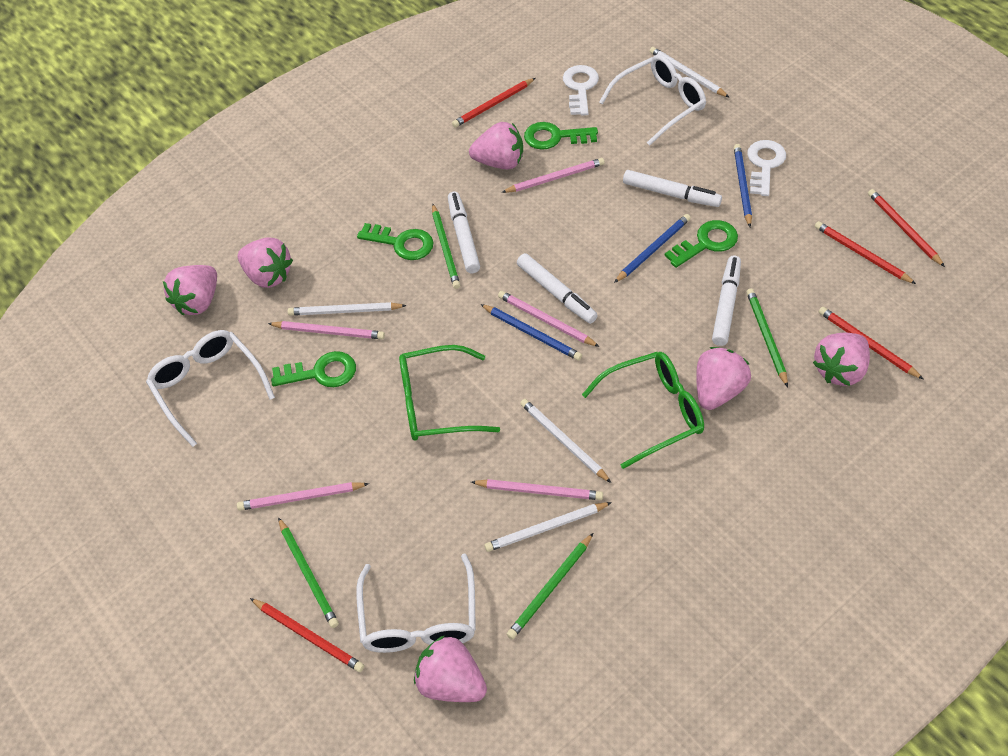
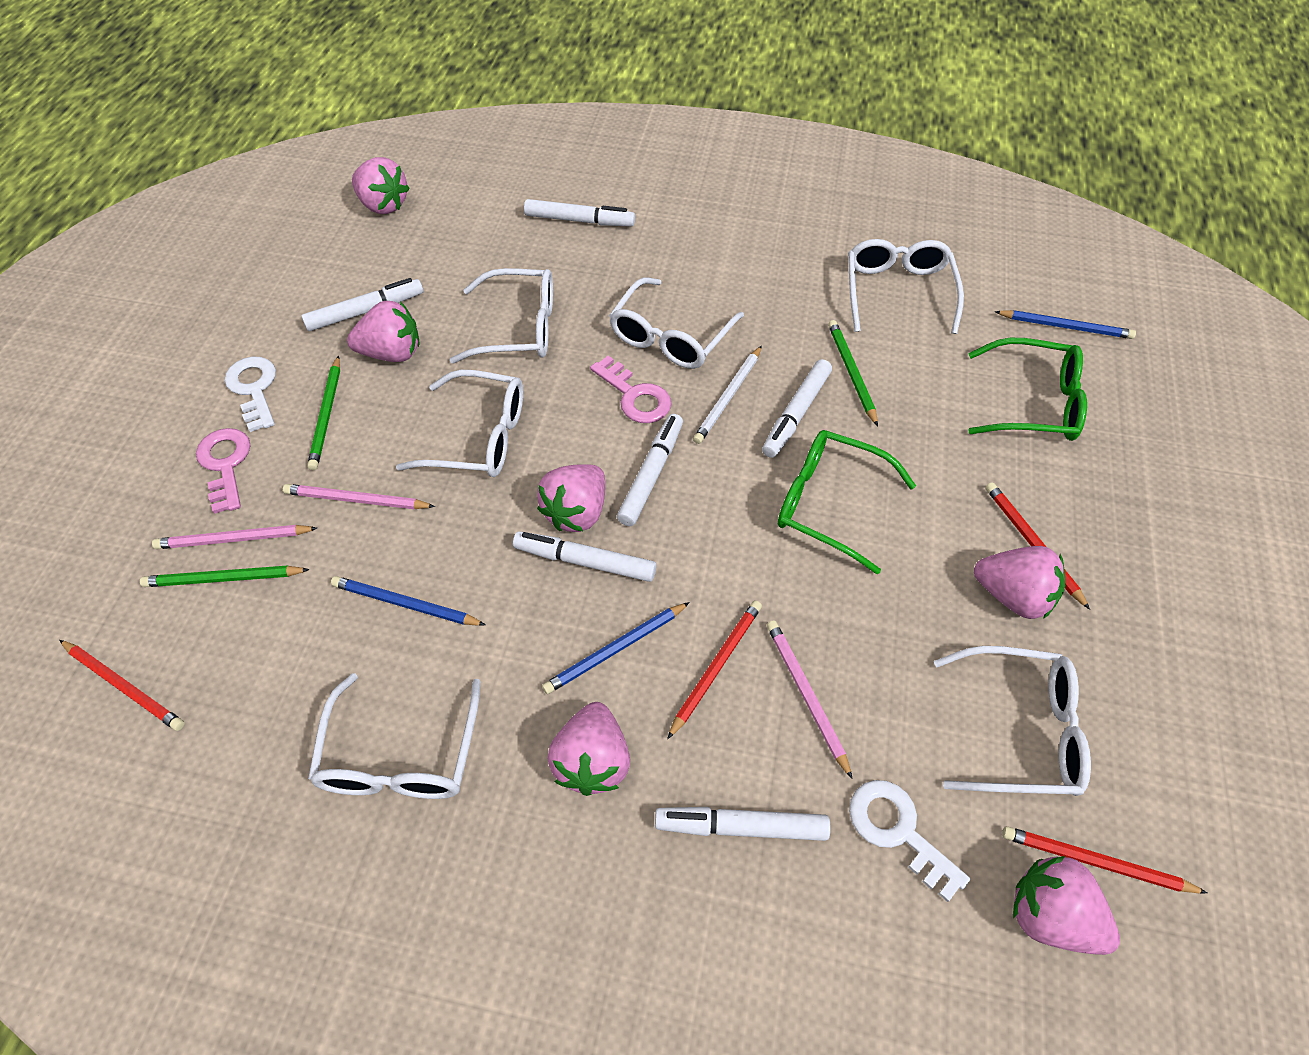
green key: 4 -> 0
green pencil: 4 -> 3
pink key: 0 -> 2
pink pencil: 5 -> 3
red pencil: 5 -> 4
white glasses: 3 -> 6
white marker: 4 -> 6
white pencil: 4 -> 1

